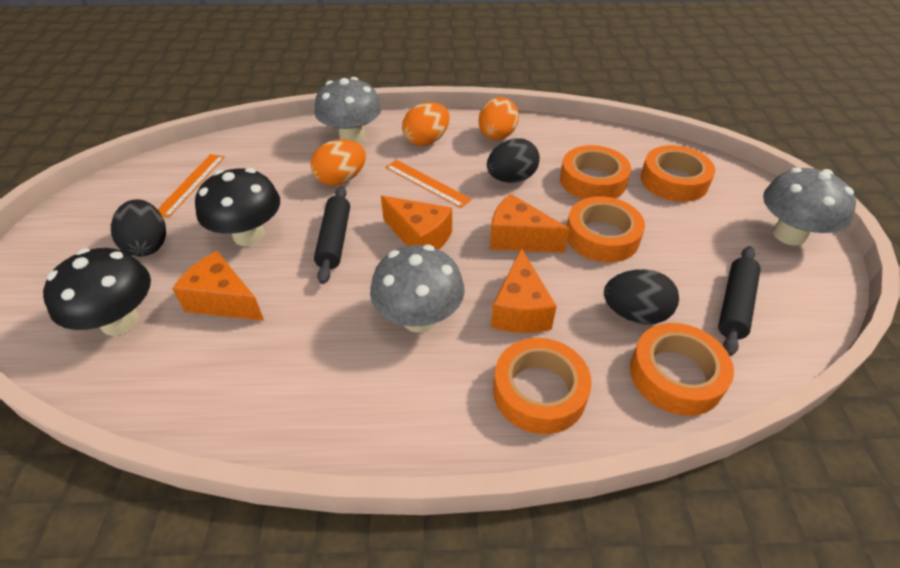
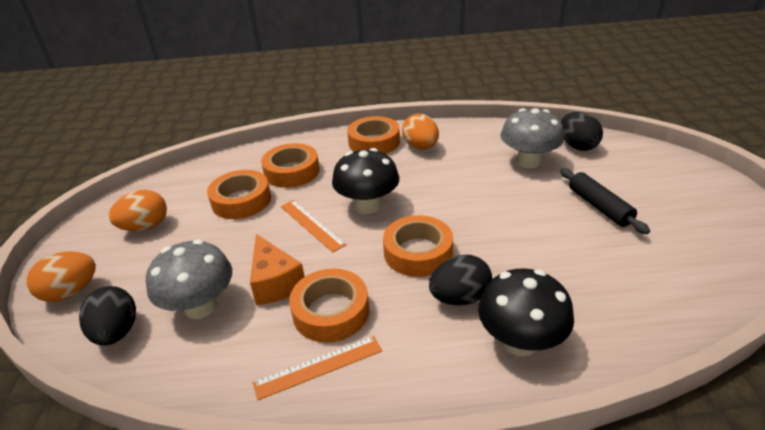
black rolling pin: 2 -> 1
grey mushroom: 3 -> 2
orange cheese: 4 -> 1

